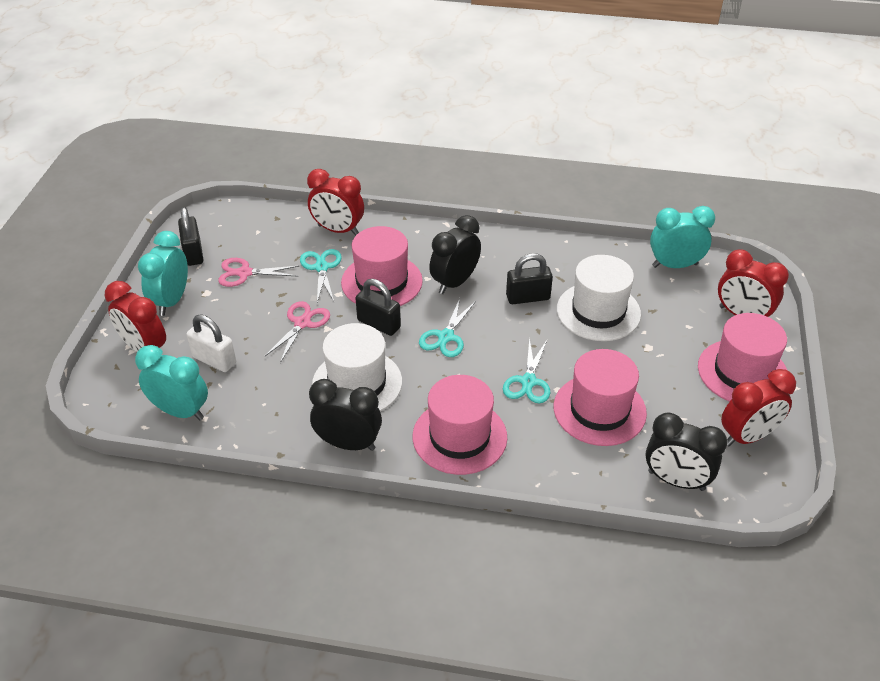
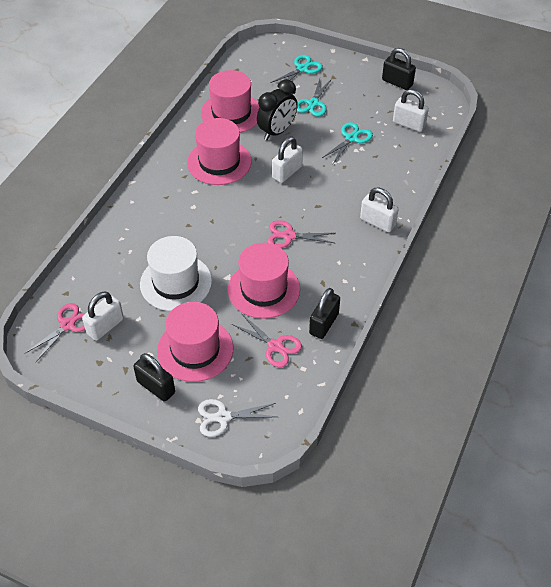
black clock: 3 -> 1
pink scissors: 2 -> 3
red clock: 4 -> 0
turquoise clock: 3 -> 0
white hat: 2 -> 1
white padlock: 1 -> 4
white scissors: 0 -> 1

